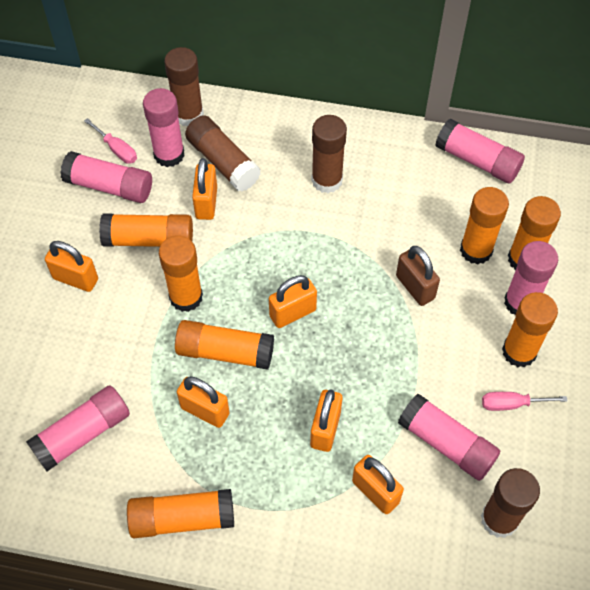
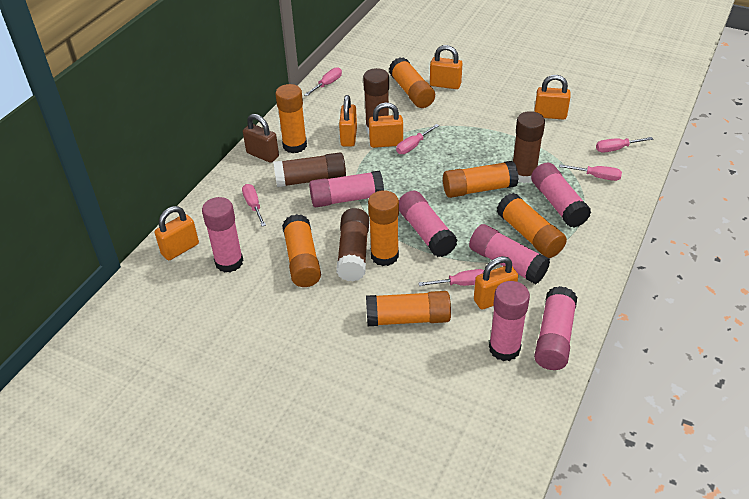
pink glue stick: 6 -> 7
pink screwdriver: 2 -> 6

